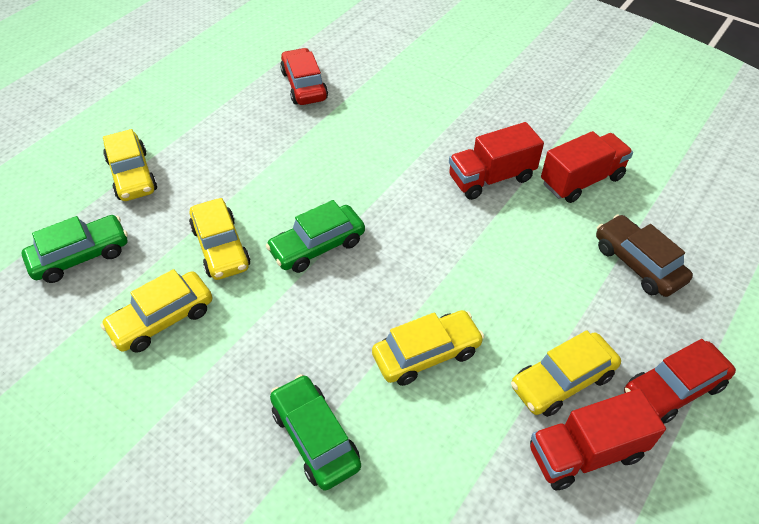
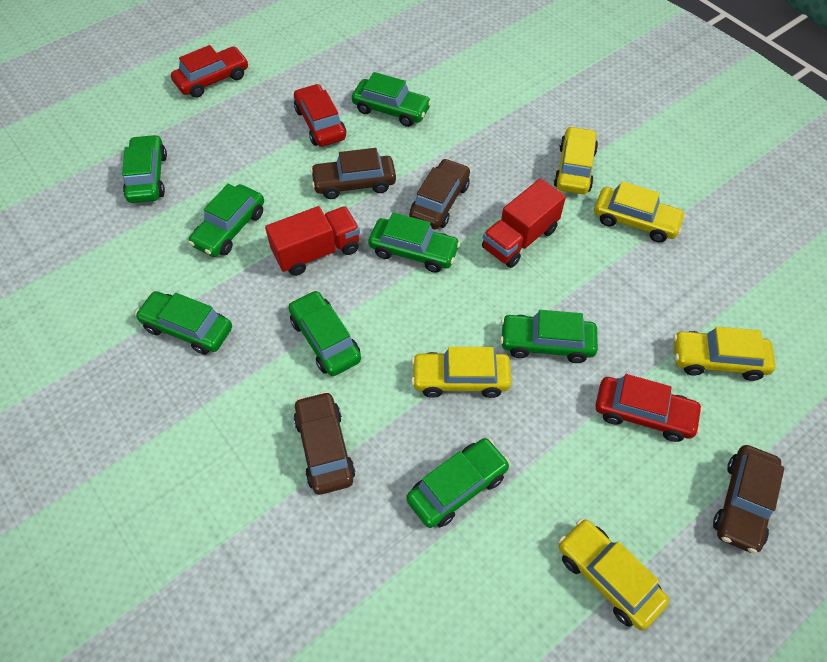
brown car: 1 -> 4
green car: 3 -> 8
red car: 2 -> 3
red truck: 3 -> 2

